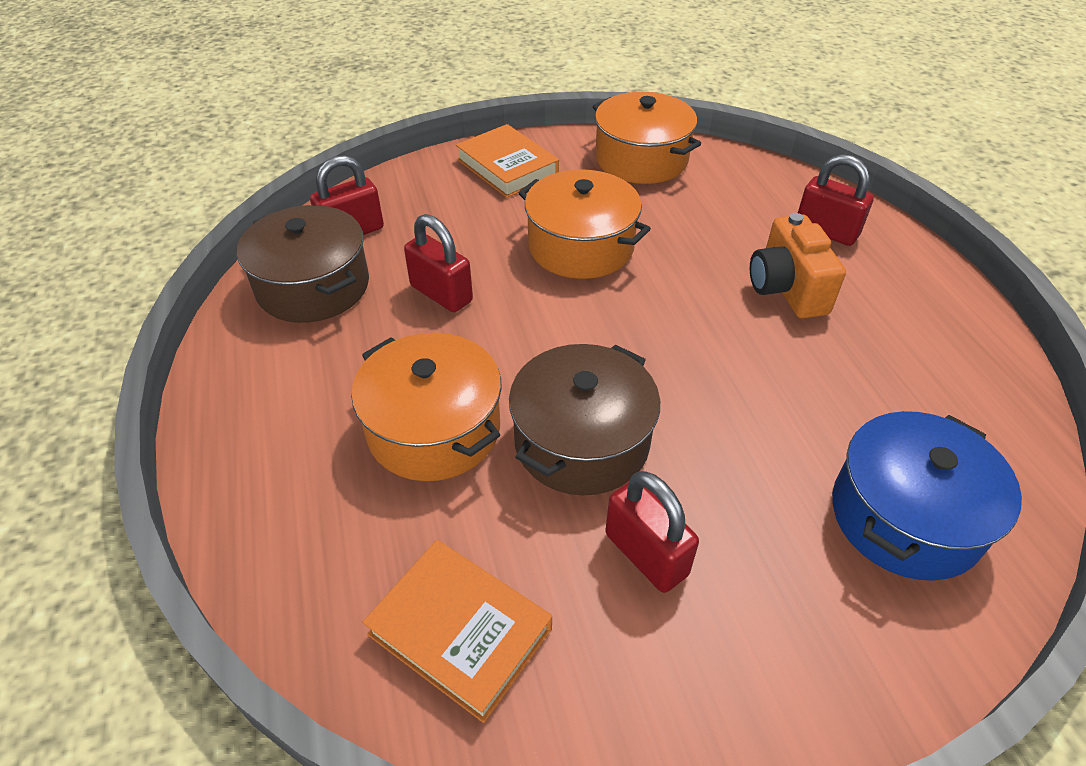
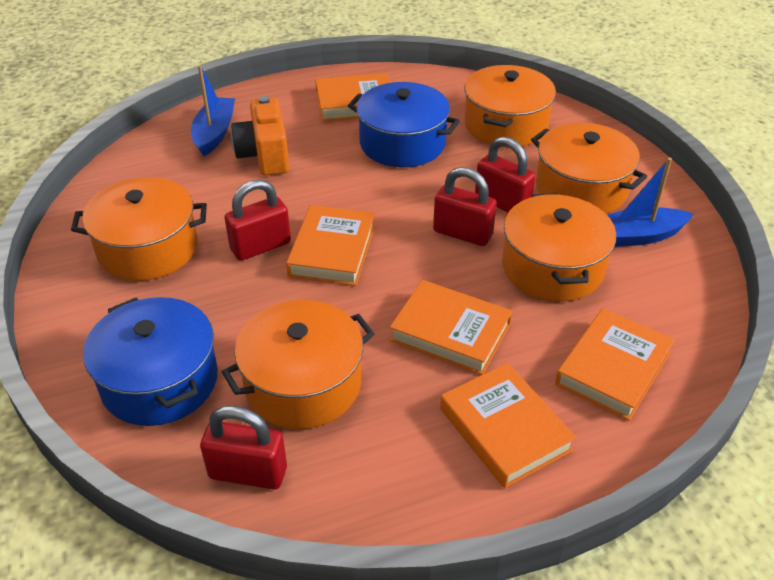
blue boat: 0 -> 2
blue pot: 1 -> 2
brown pot: 2 -> 0
orange book: 2 -> 5
orange pot: 3 -> 5

